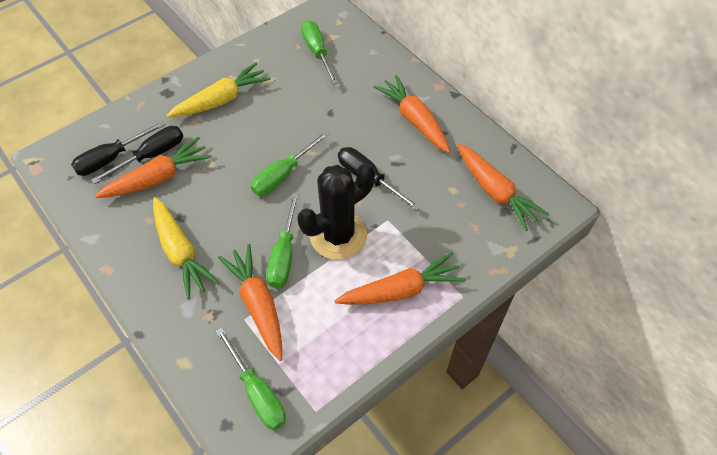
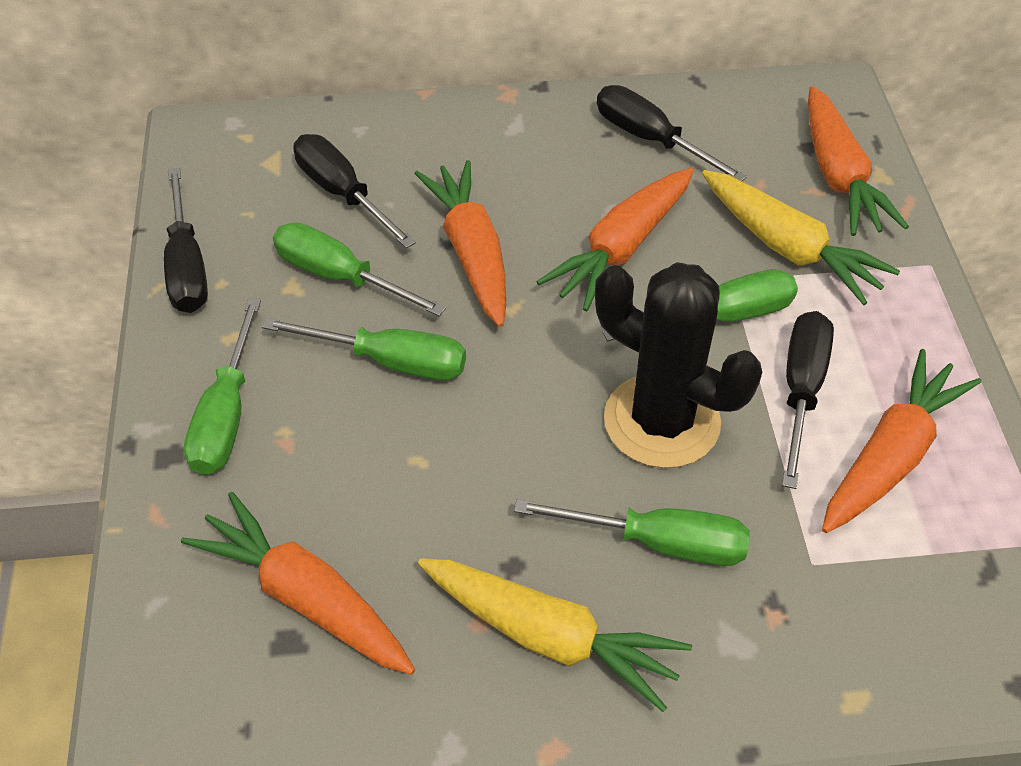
black screwdriver: 3 -> 4
green screwdriver: 4 -> 5

